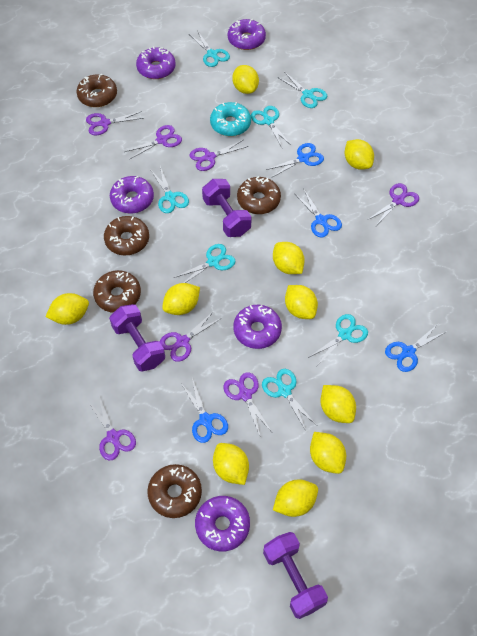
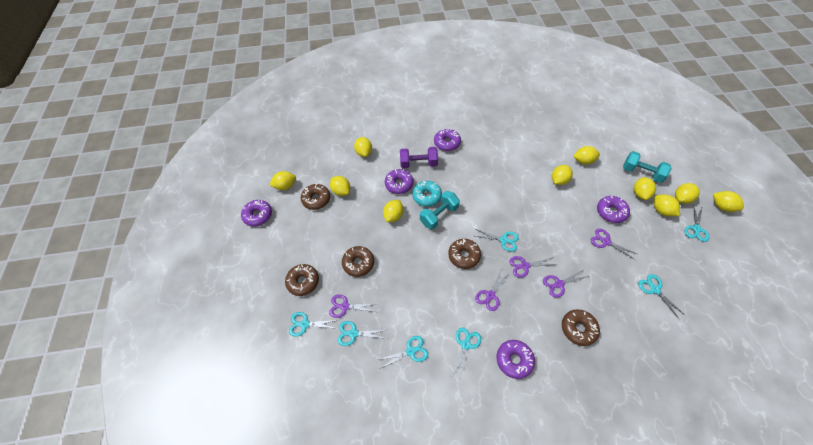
blue scissors: 4 -> 0
purple dumbbell: 3 -> 1
purple scissors: 7 -> 5
turquoise dumbbell: 0 -> 2

